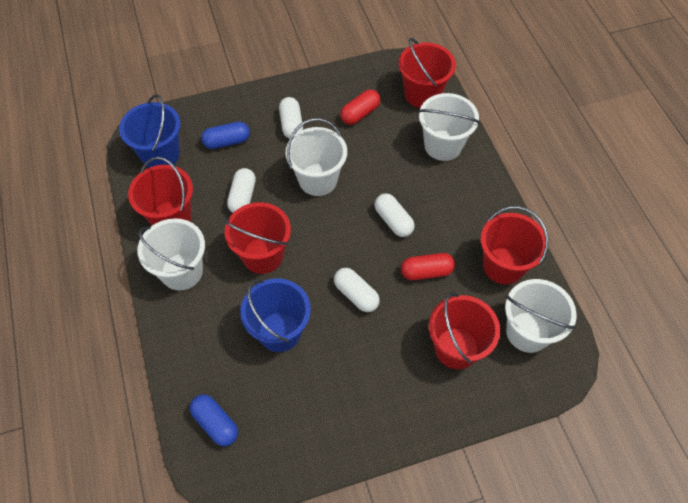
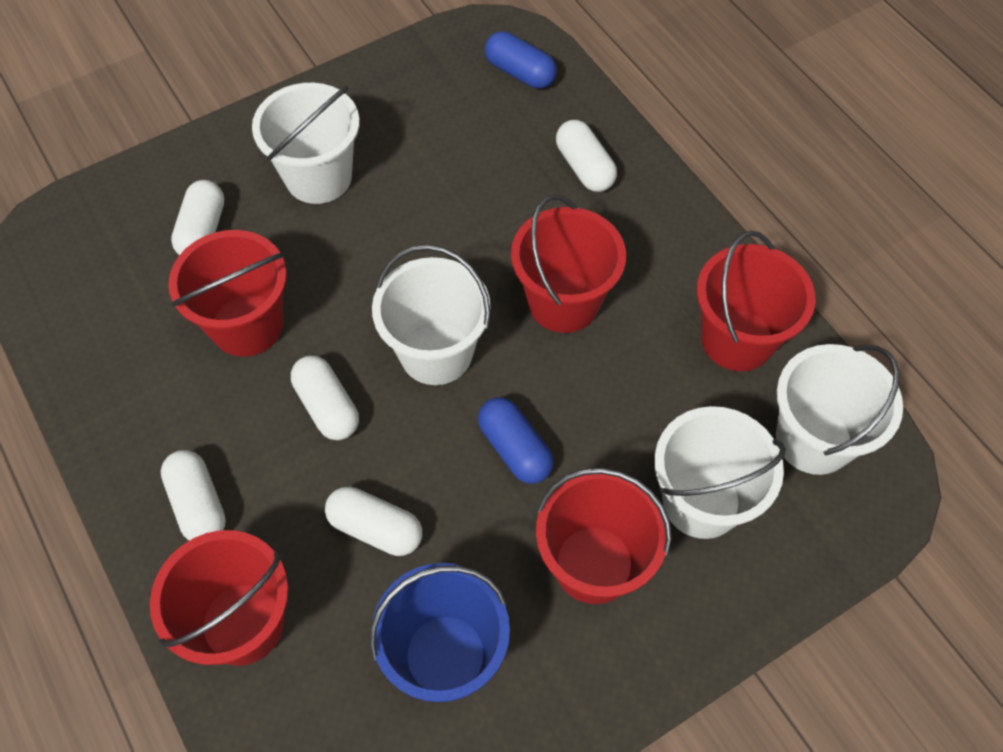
blue bucket: 2 -> 1
red capsule: 2 -> 0
white capsule: 4 -> 5

